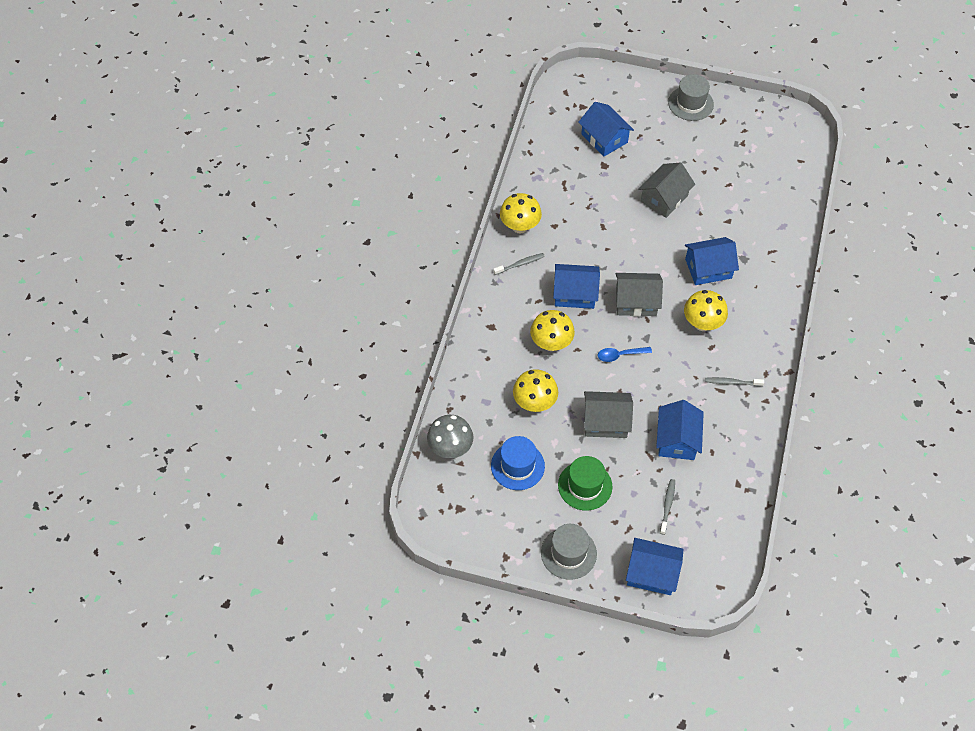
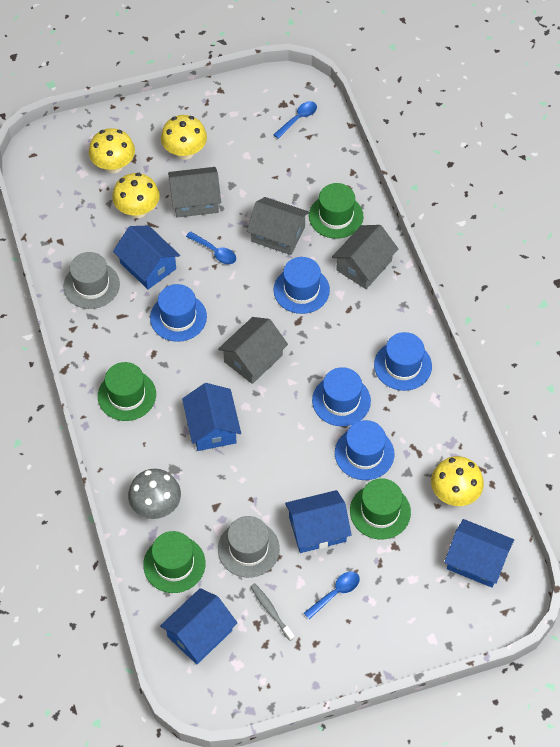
blue hat: 1 -> 5
blue spoon: 1 -> 3
green hat: 1 -> 4
grey house: 3 -> 4
grey toothbrush: 3 -> 1

